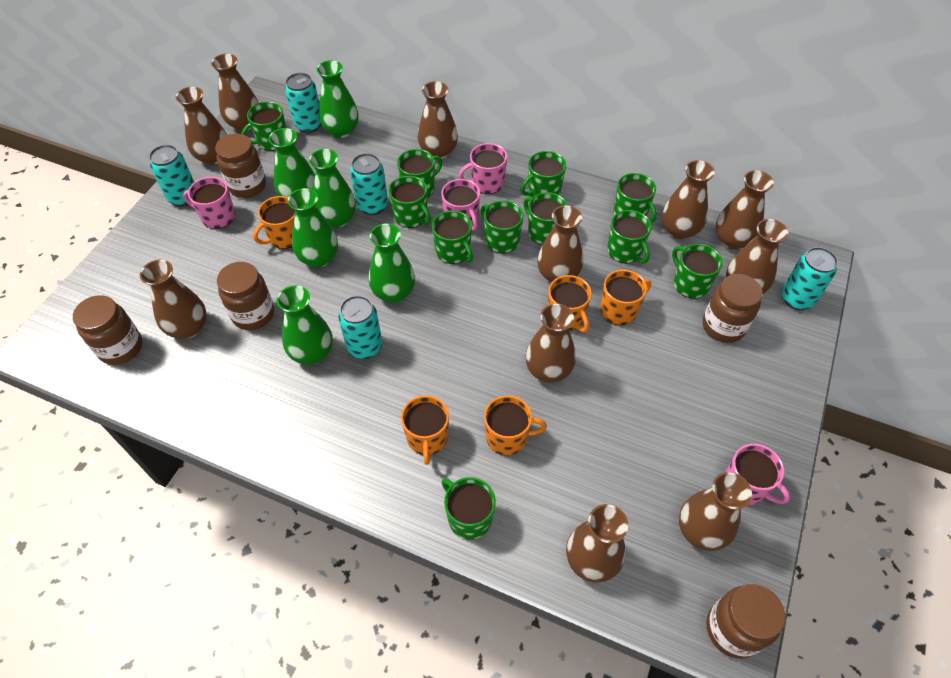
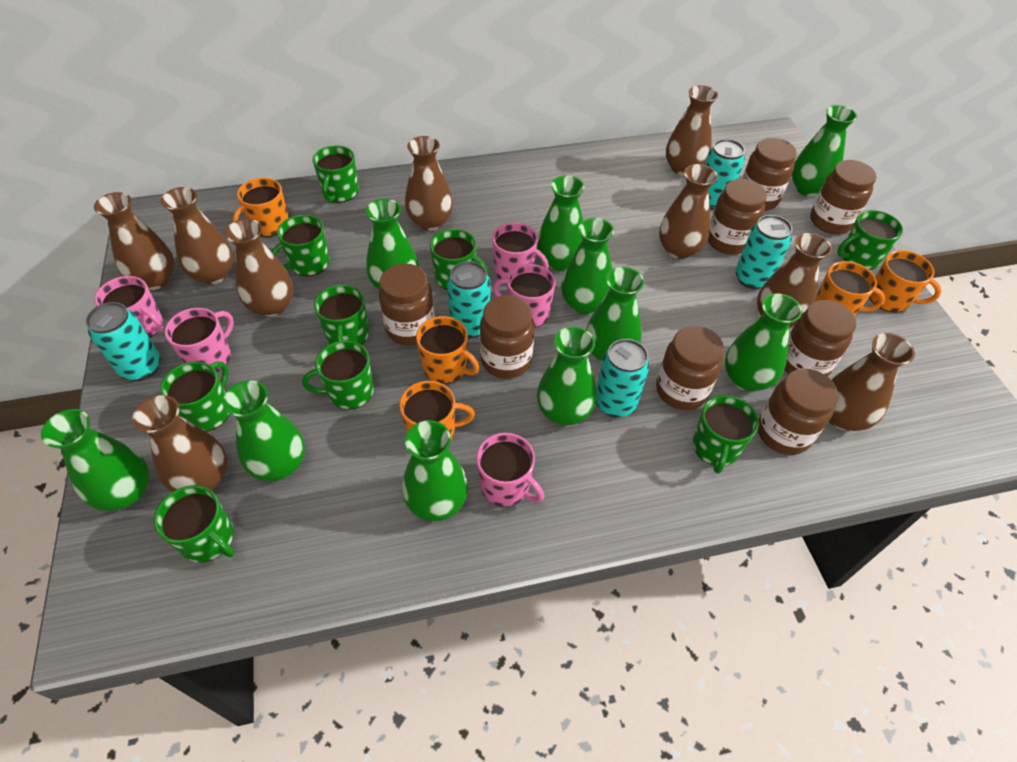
brown jar: 5 -> 8
brown vase: 11 -> 9
green mug: 11 -> 9
green vase: 6 -> 10
pink mug: 4 -> 5

